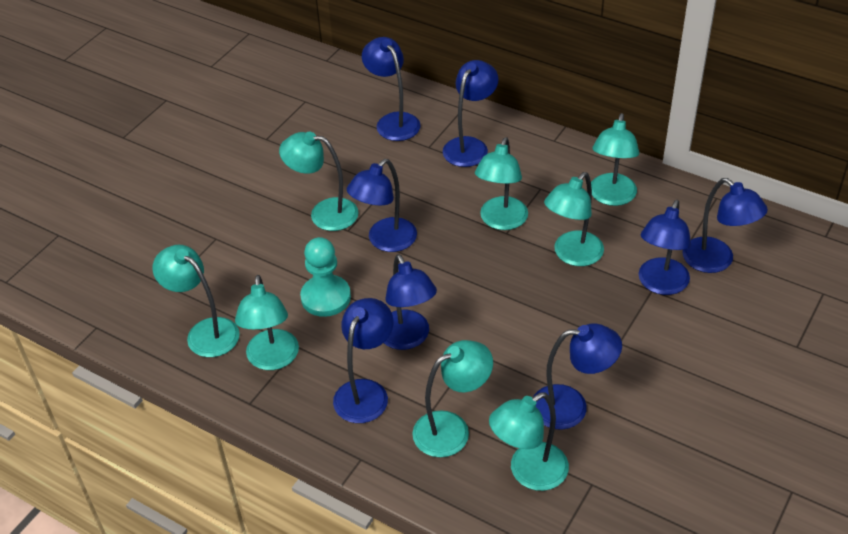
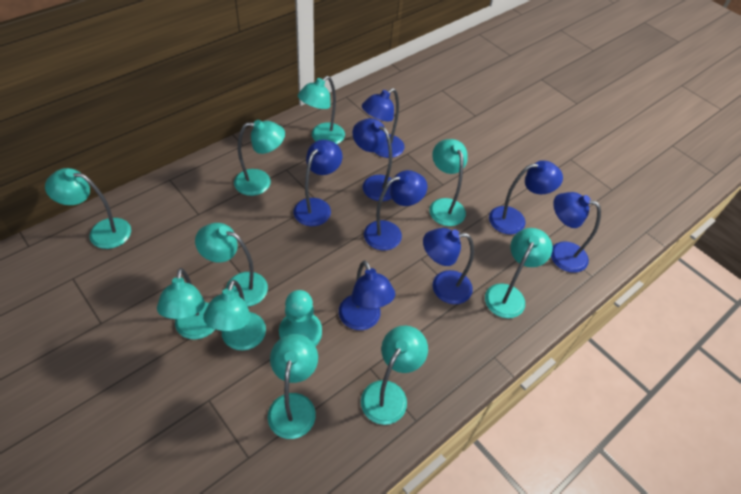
turquoise lamp: 8 -> 10

